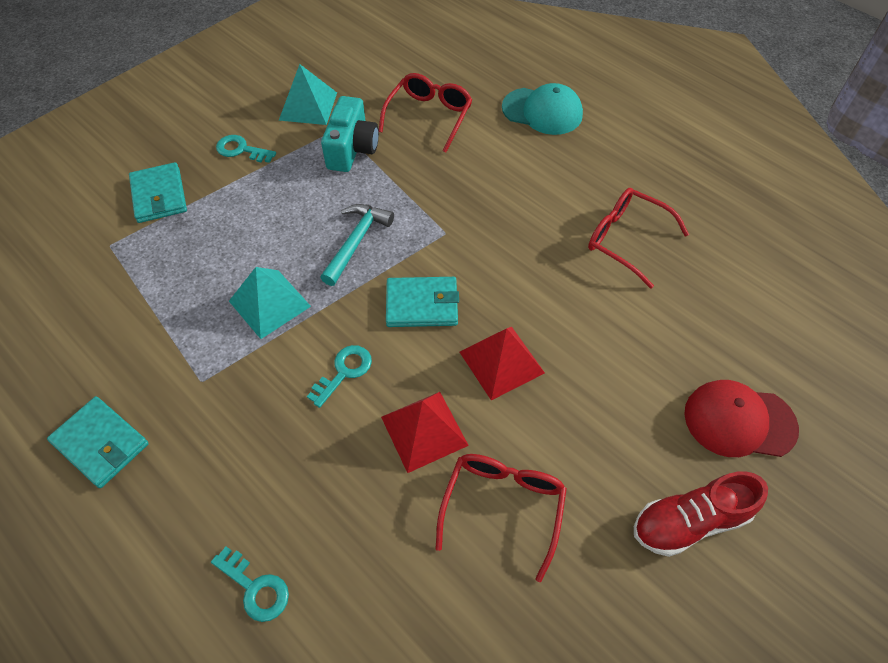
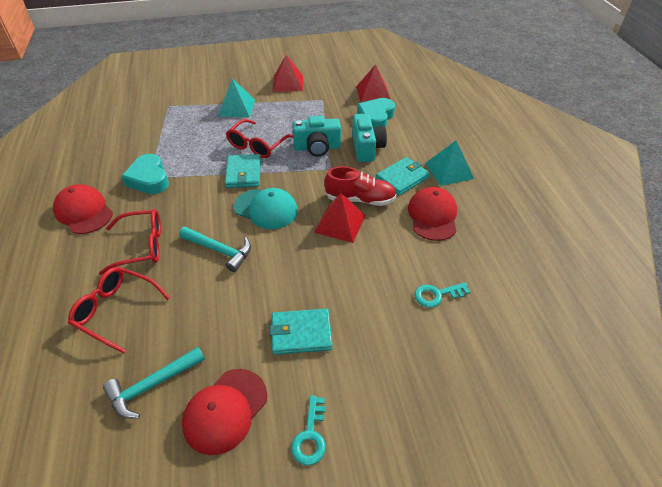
red cap: 1 -> 3
red pyramid: 2 -> 3
turquoise camera: 1 -> 2
turquoise hammer: 1 -> 2
turquoise heart: 0 -> 2
turquoise key: 3 -> 2

